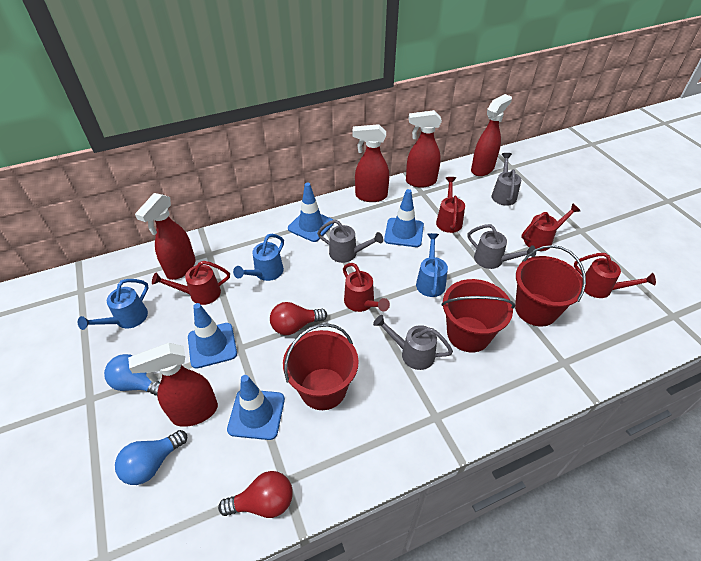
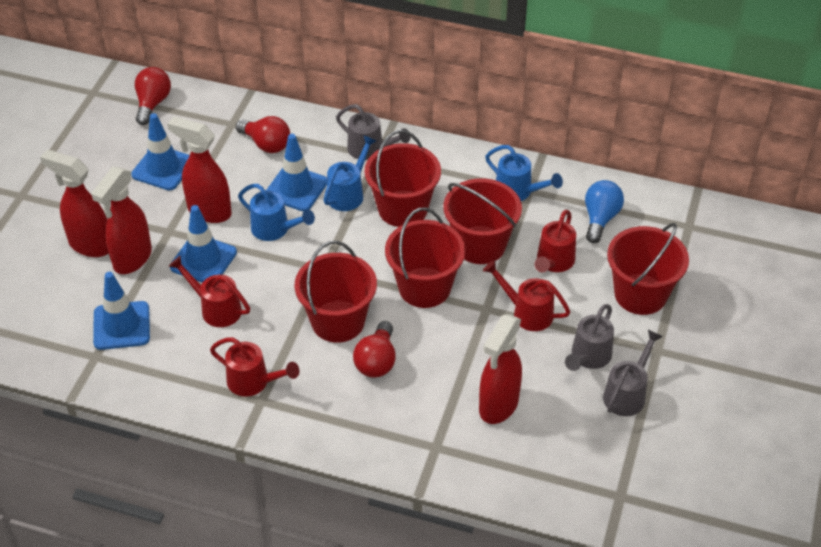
blue light bulb: 2 -> 1
grey watering can: 4 -> 3
red bucket: 3 -> 5
red light bulb: 2 -> 3
red spray bottle: 5 -> 4
red watering can: 5 -> 4

